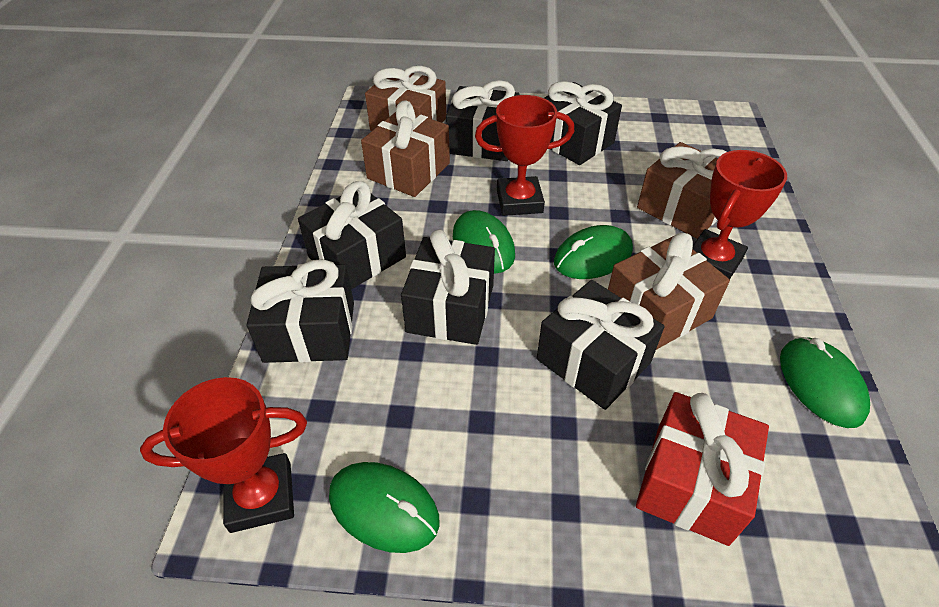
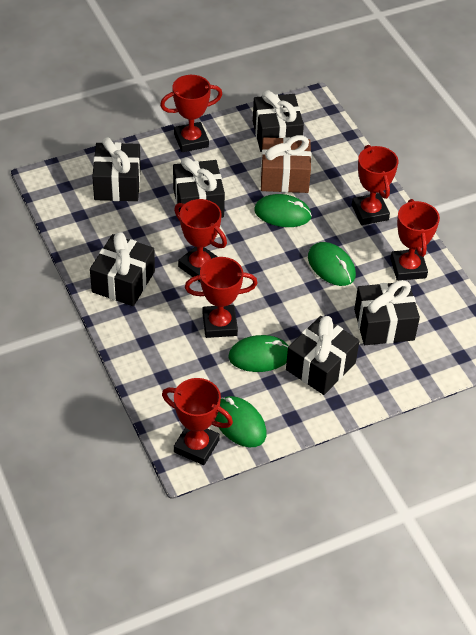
brown gift: 4 -> 1
red gift: 1 -> 0
red trophy: 3 -> 6

